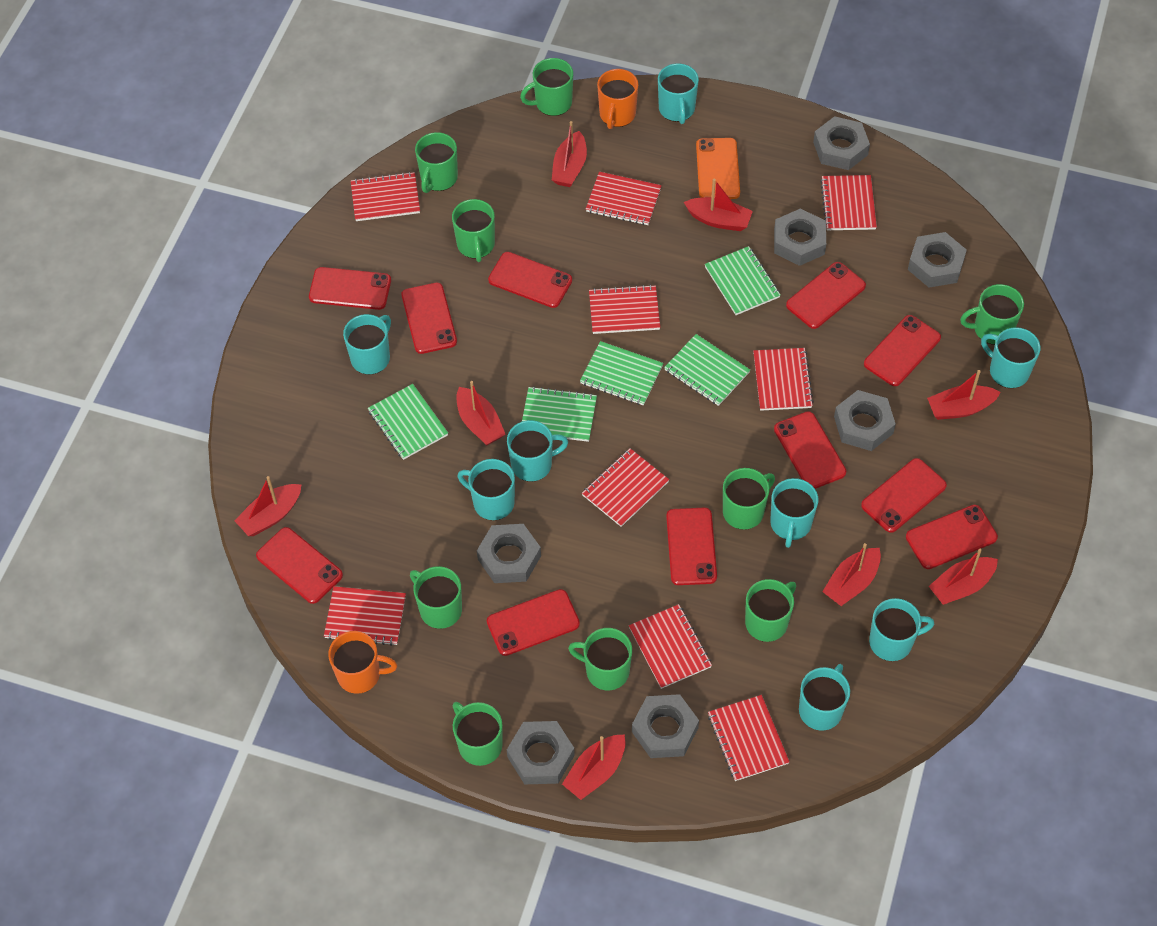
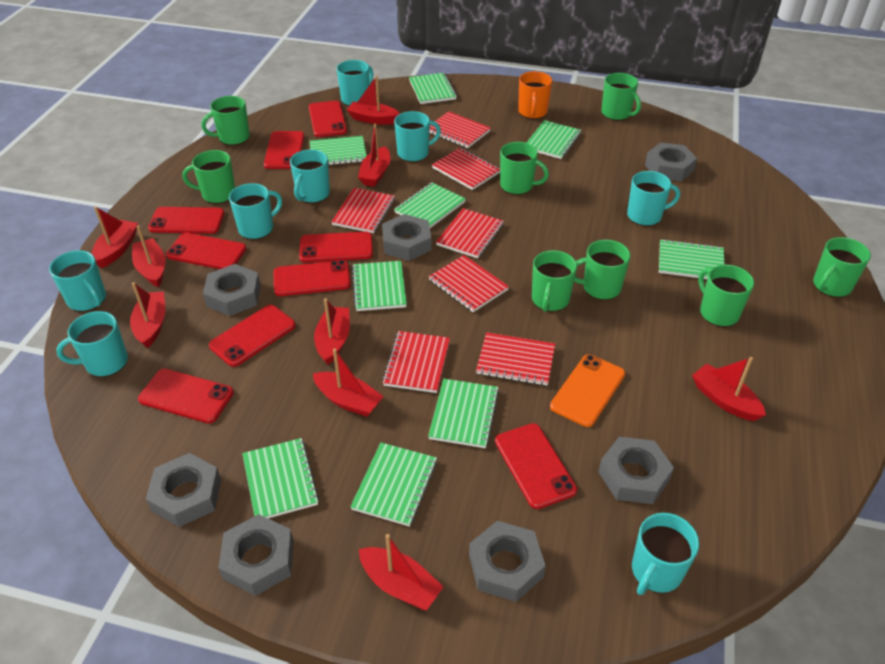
green mug: 9 -> 8
green notebook: 5 -> 9
orange mug: 2 -> 1
red boat: 8 -> 9
red notebook: 9 -> 7
red phone: 11 -> 9

